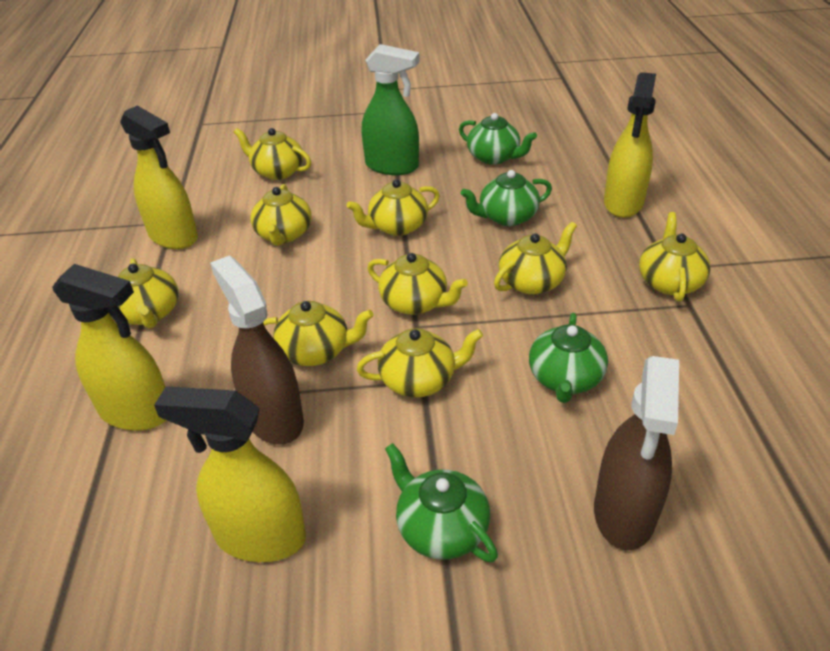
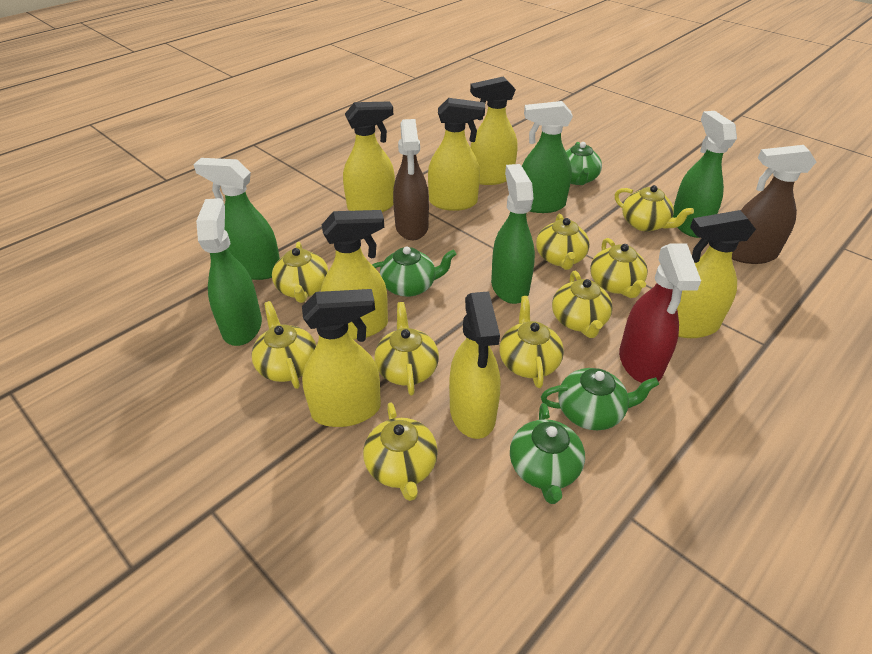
green spray bottle: 1 -> 5
red spray bottle: 0 -> 1
yellow spray bottle: 4 -> 7

